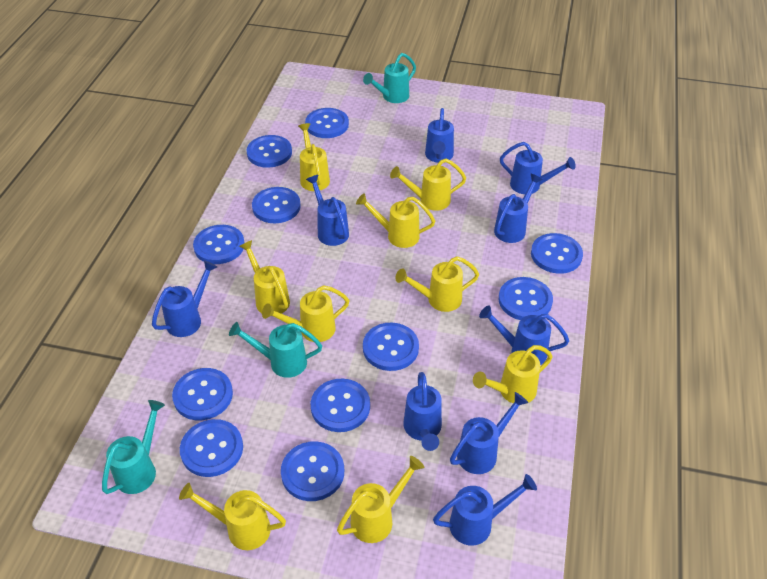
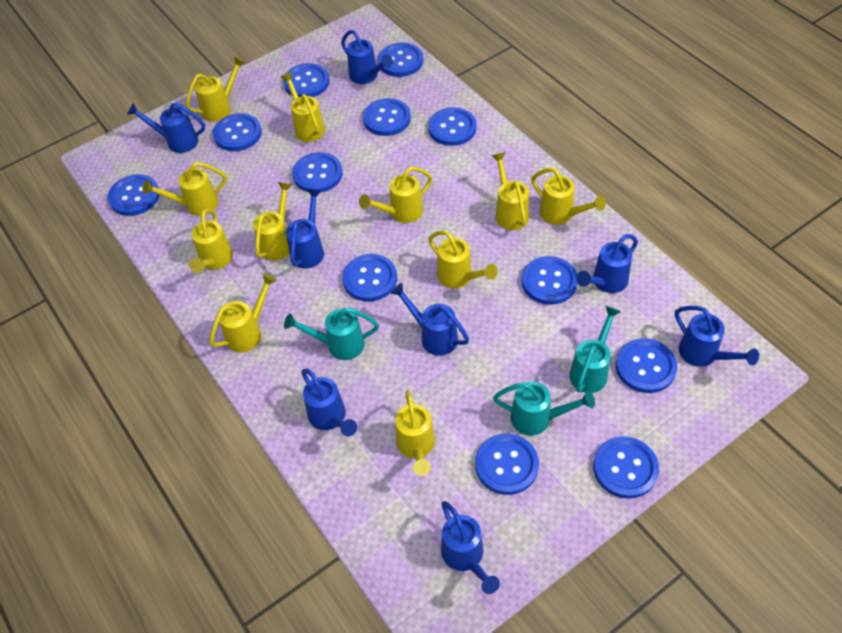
blue button: 11 -> 12
blue watering can: 9 -> 8
yellow watering can: 9 -> 11

